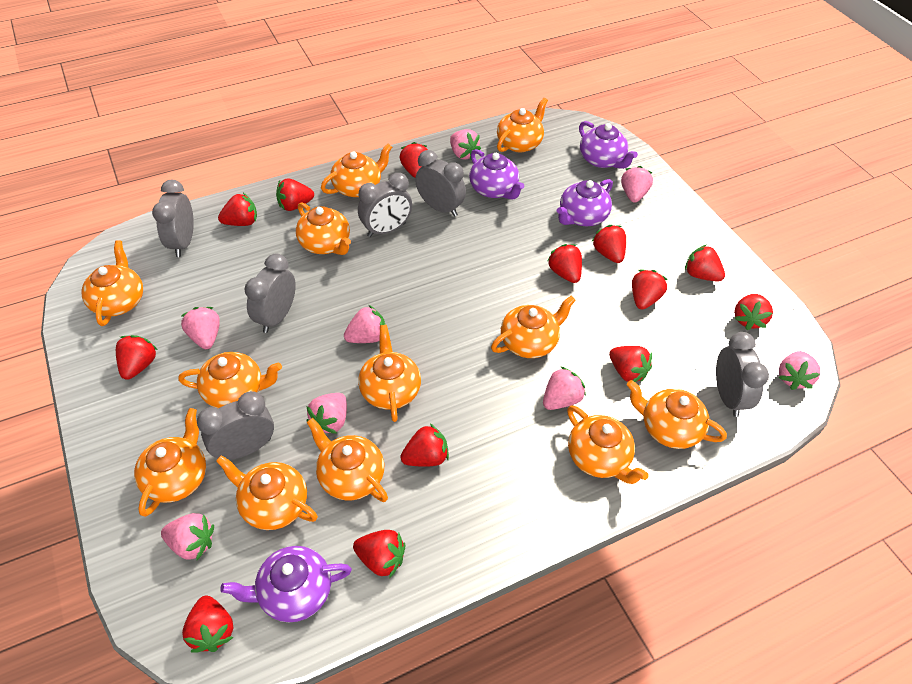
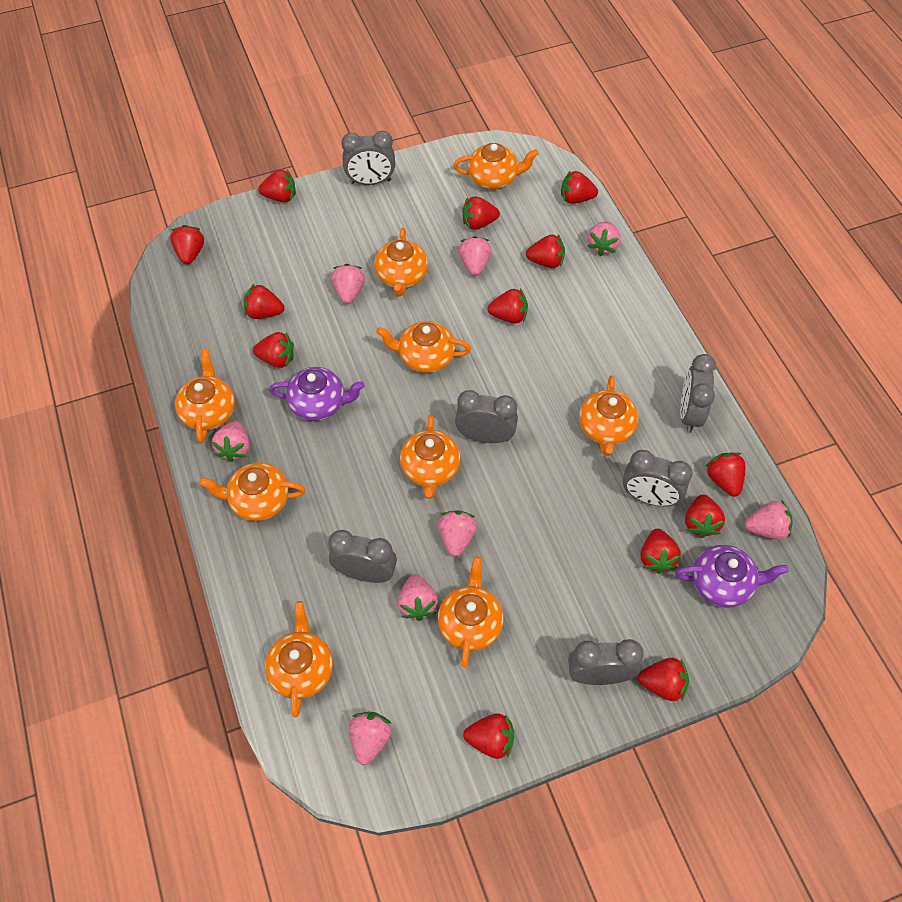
orange teapot: 12 -> 9
purple teapot: 4 -> 2

